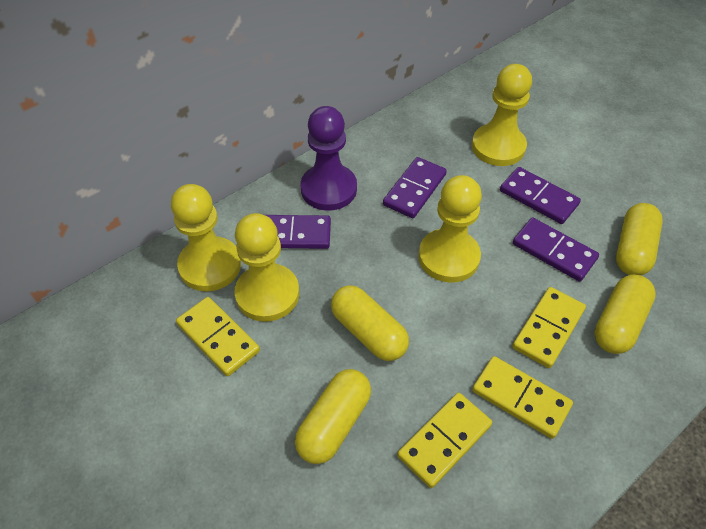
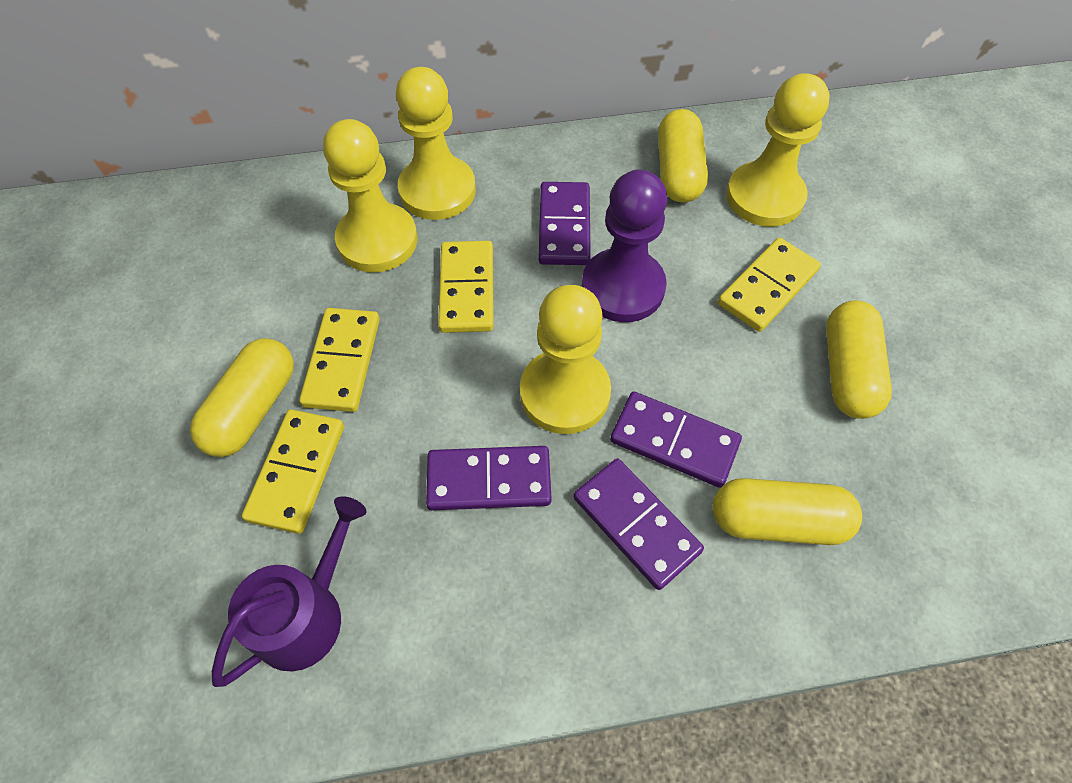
purple watering can: 0 -> 1

